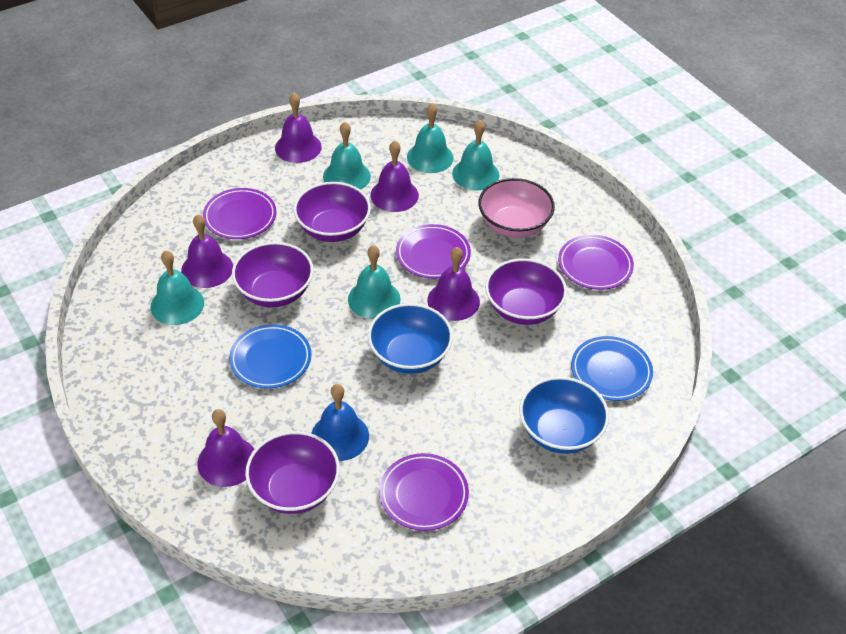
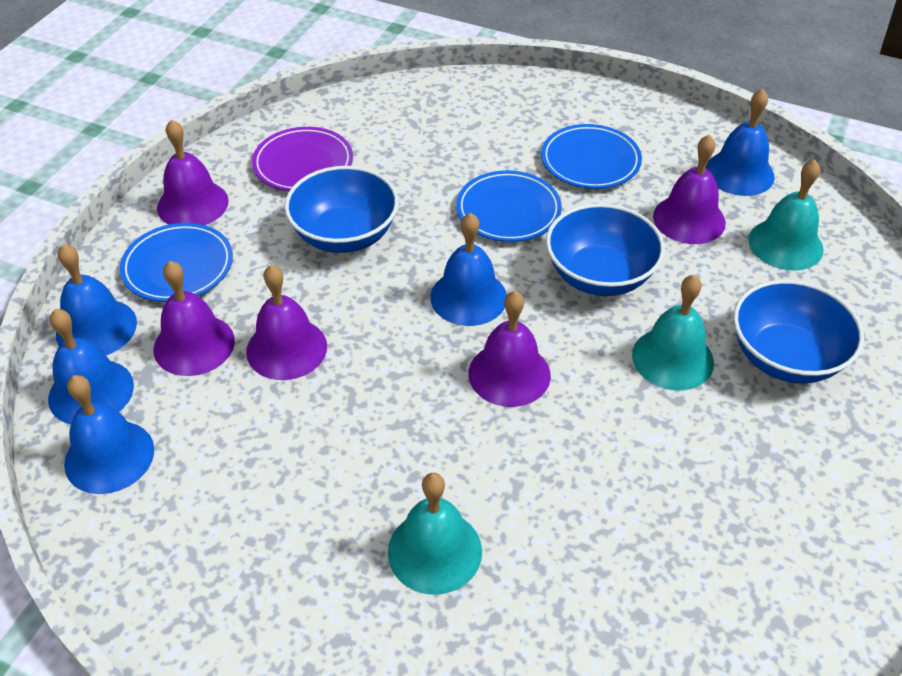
blue bell: 1 -> 5
blue bowl: 2 -> 3
blue plate: 2 -> 3
pink bowl: 1 -> 0
purple bowl: 4 -> 0
purple plate: 4 -> 1
turquoise bell: 5 -> 3

